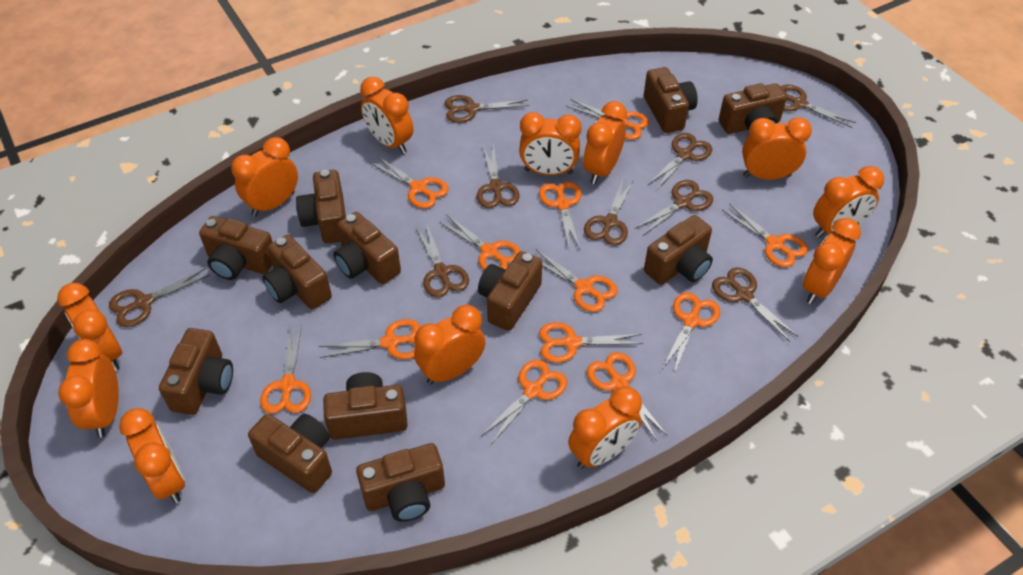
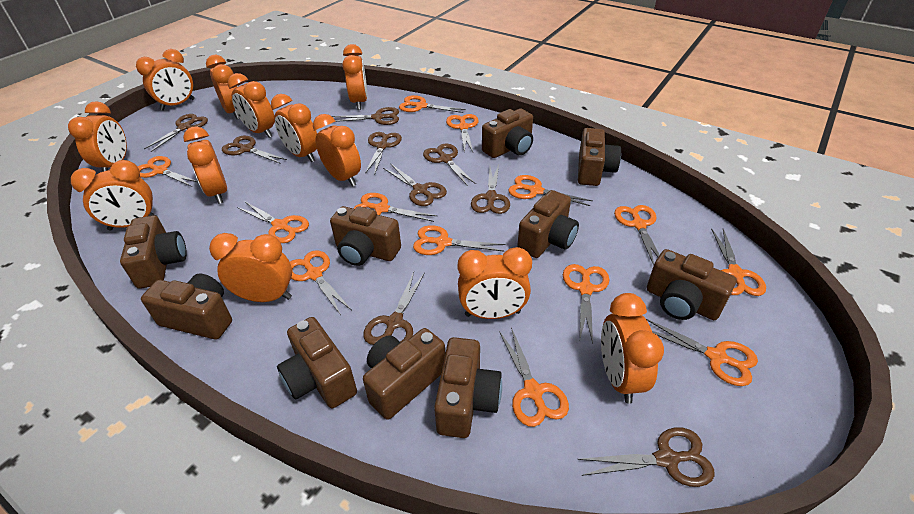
brown camera: 12 -> 10
orange scissors: 12 -> 13

